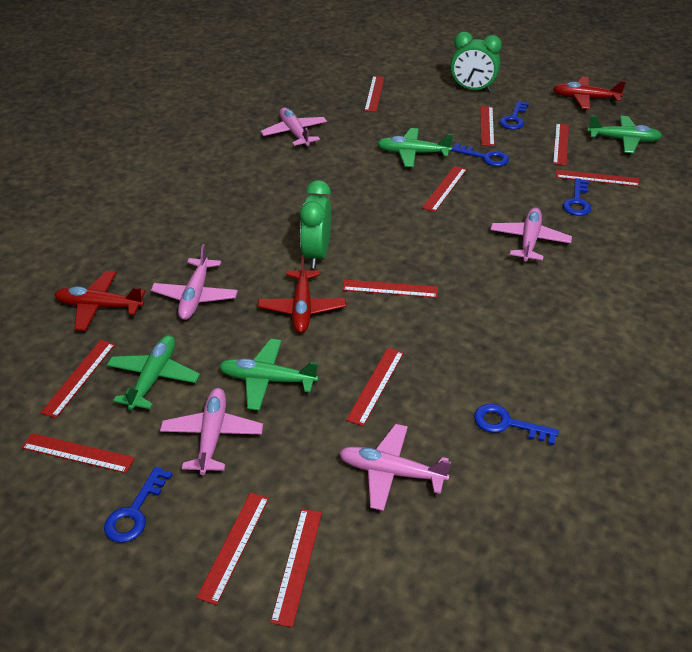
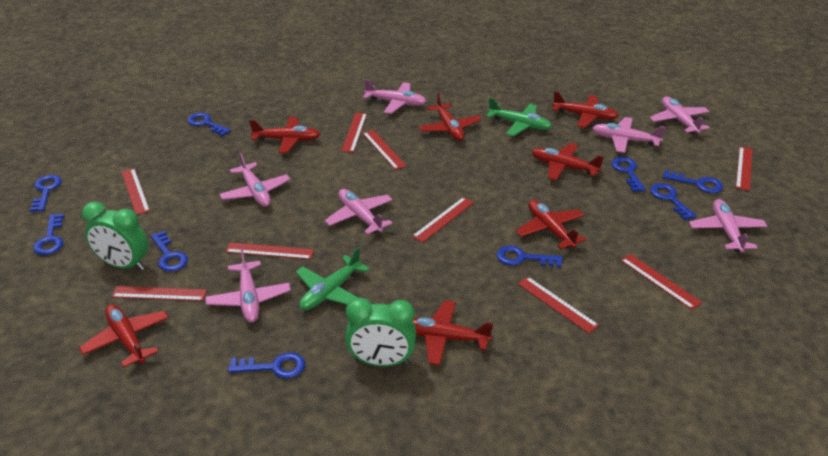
blue key: 5 -> 9
green plane: 4 -> 2
pink plane: 5 -> 7
red plane: 3 -> 7
red ruler: 11 -> 9

